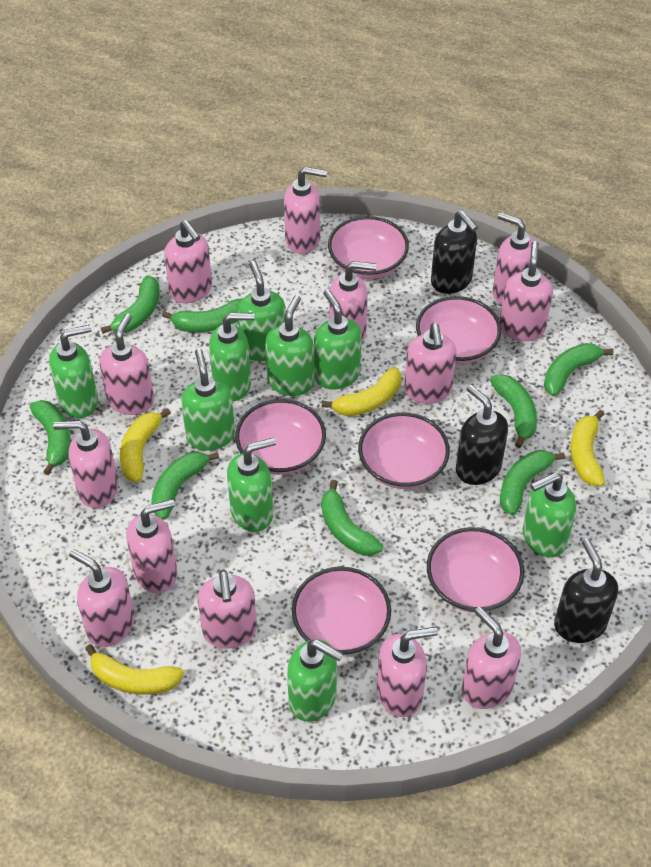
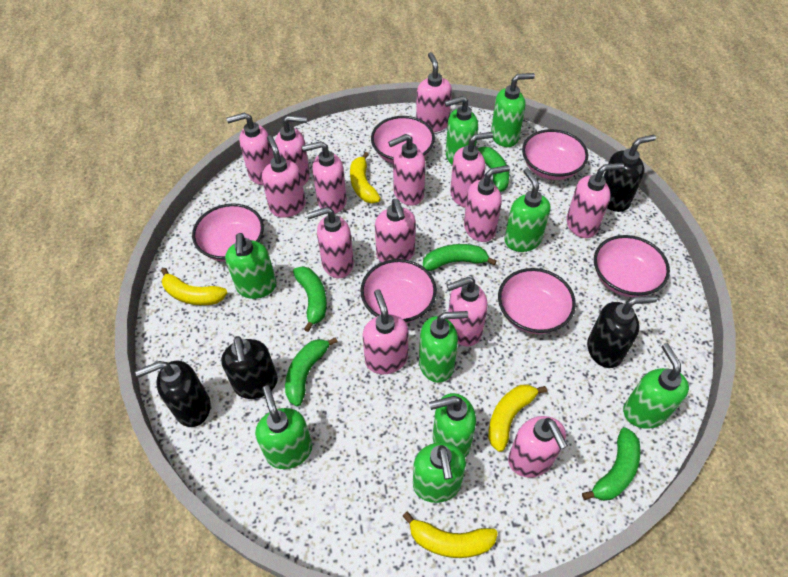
black soap dispenser: 3 -> 4
green banana: 8 -> 5
pink soap dispenser: 13 -> 14

